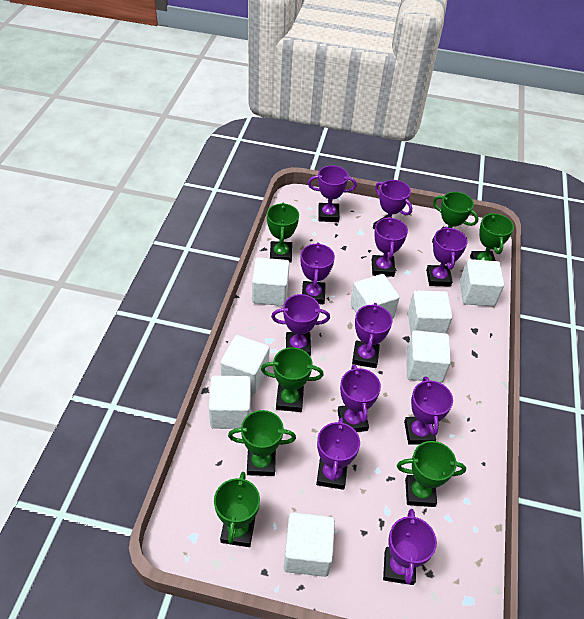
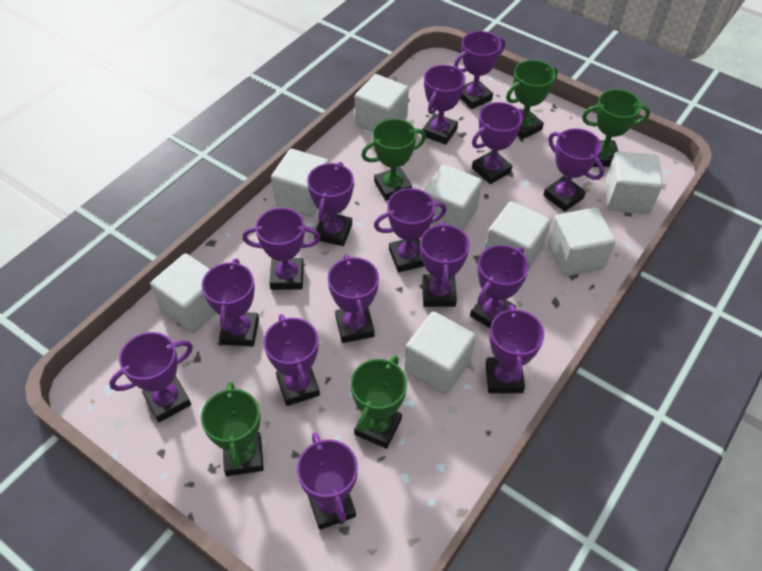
green trophy: 7 -> 5
purple trophy: 11 -> 15

